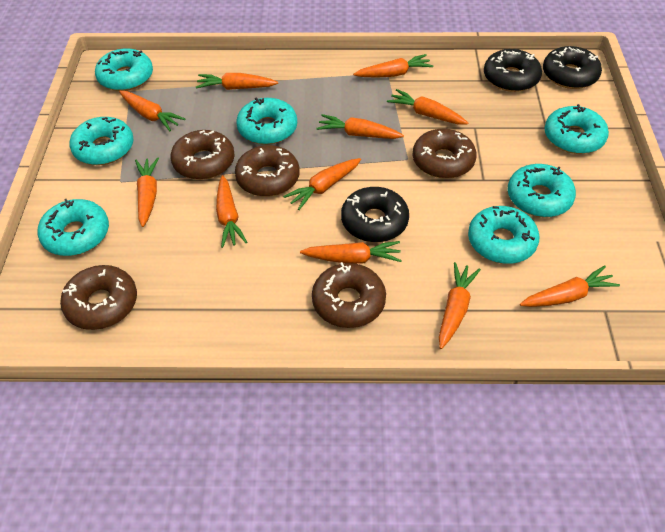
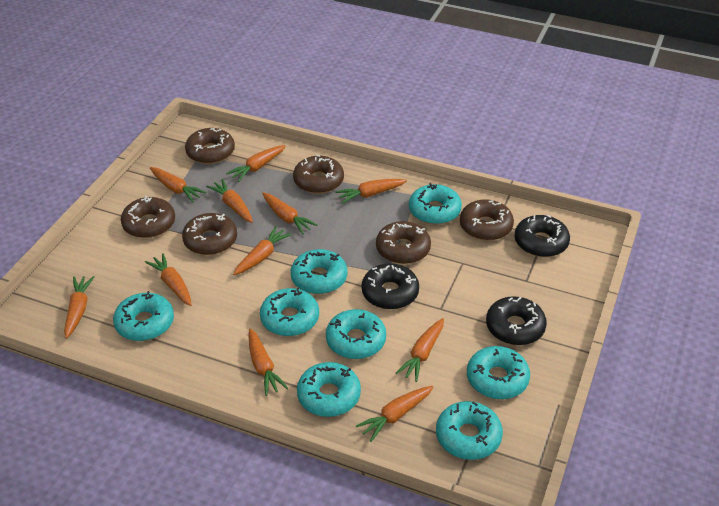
brown donut: 5 -> 6
turquoise donut: 7 -> 8

